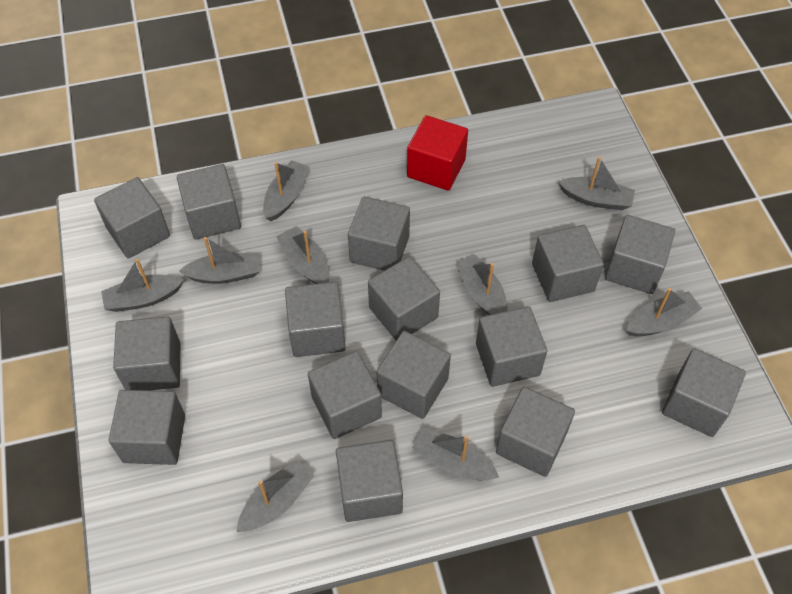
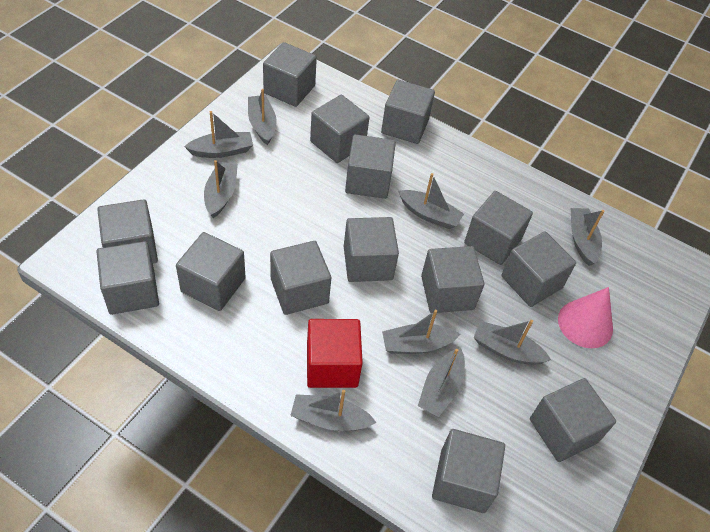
grey cube: 15 -> 14
pink cone: 0 -> 1

